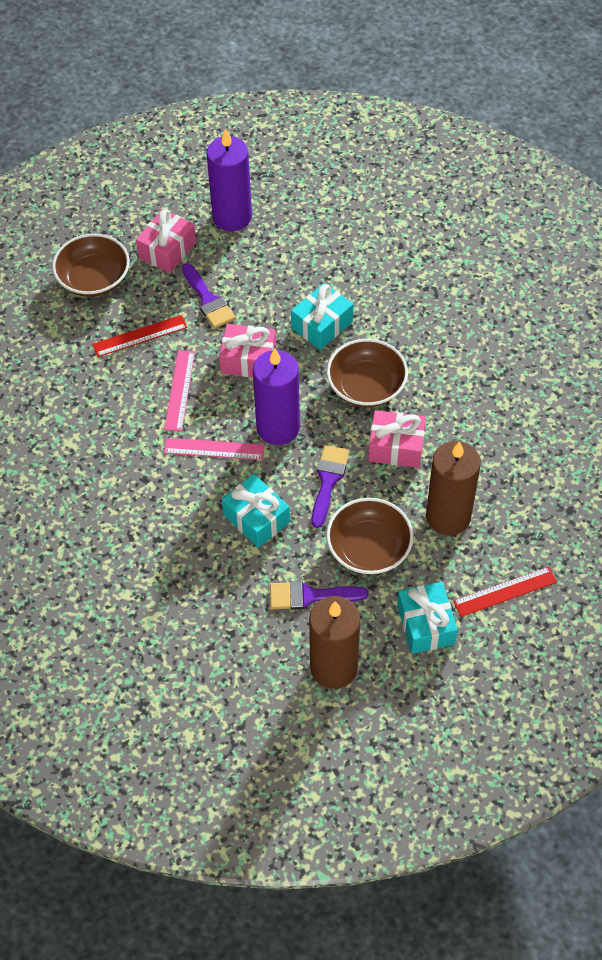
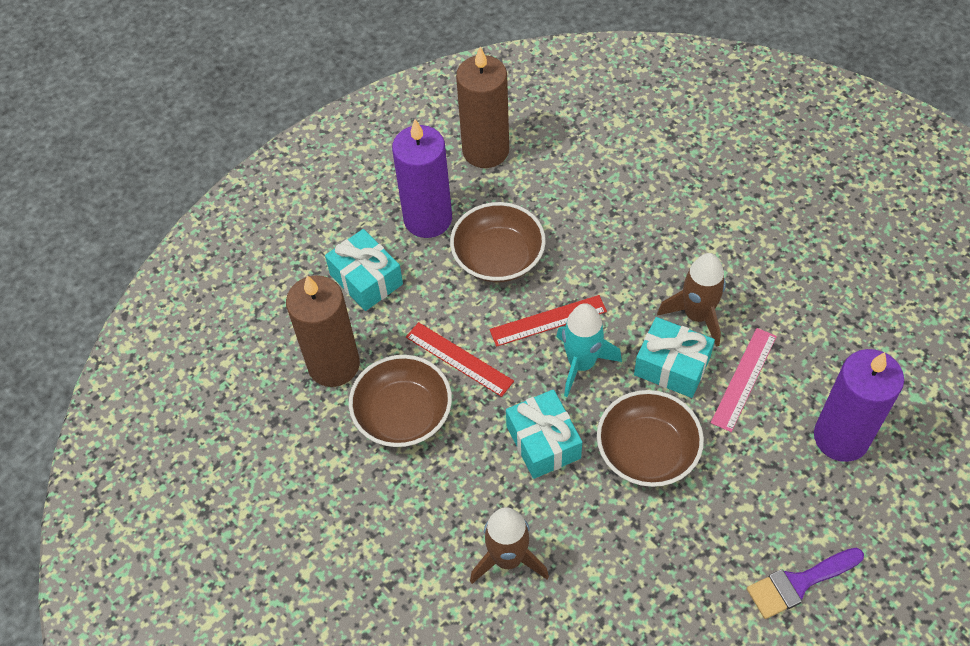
brown rocket: 0 -> 2
pink gift: 3 -> 0
pink ruler: 2 -> 1
purple brush: 3 -> 1
turquoise rocket: 0 -> 1

